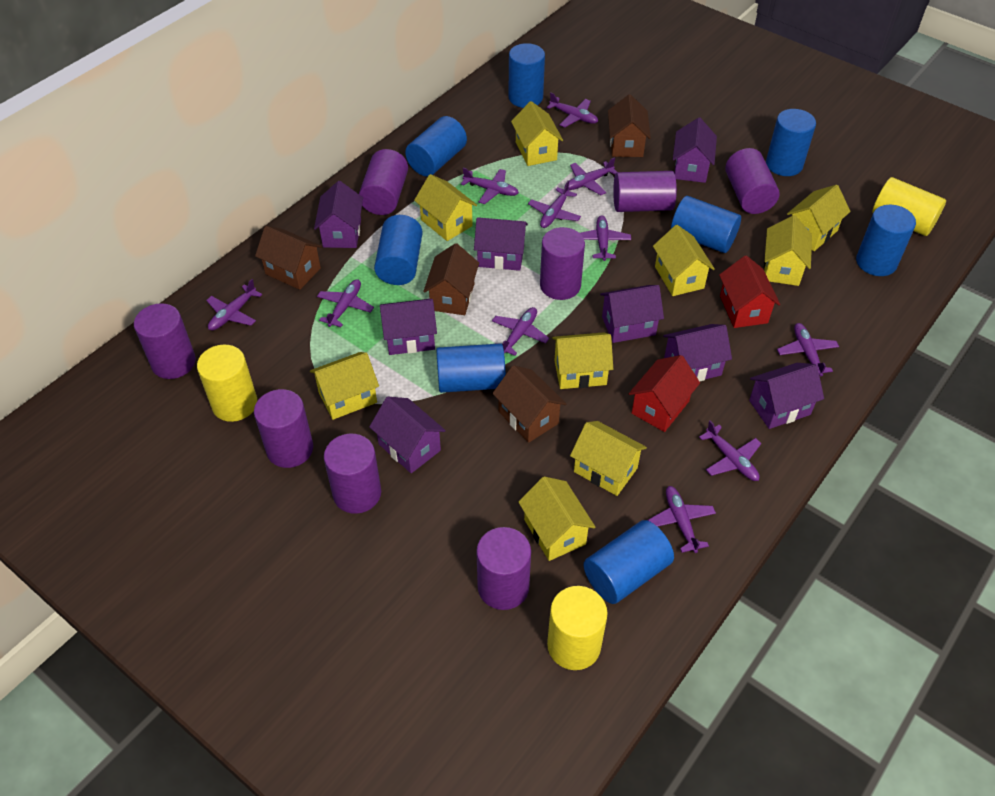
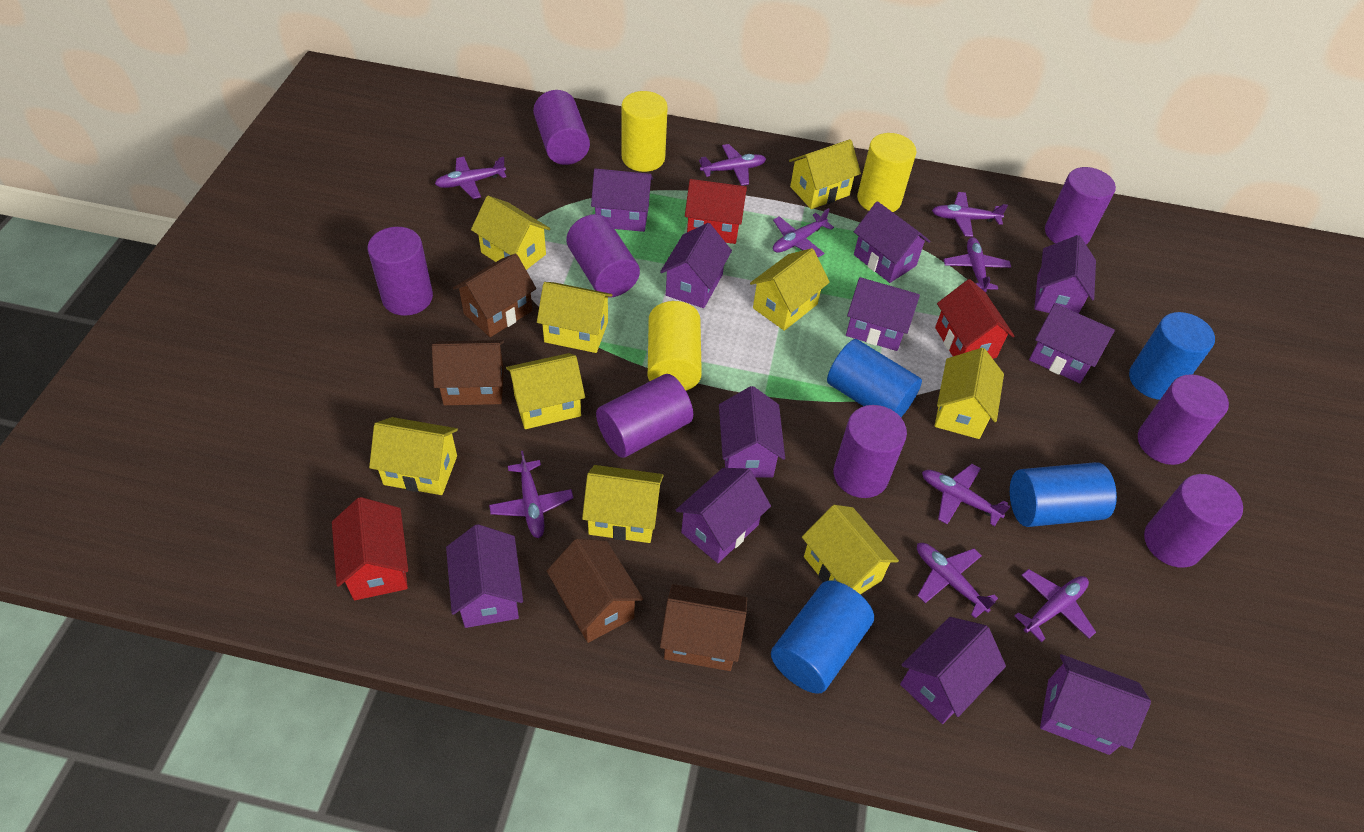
blue cylinder: 8 -> 4
purple house: 8 -> 11
purple plane: 11 -> 9
red house: 2 -> 3

